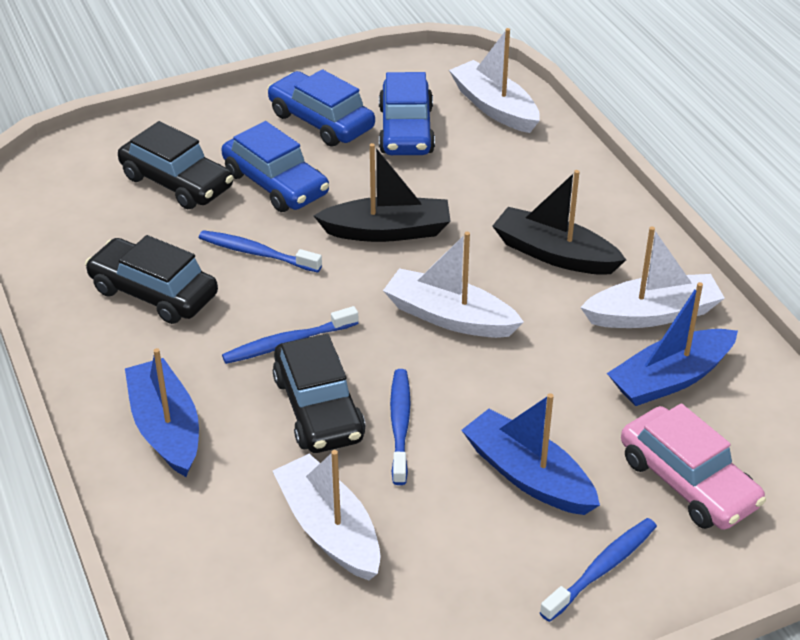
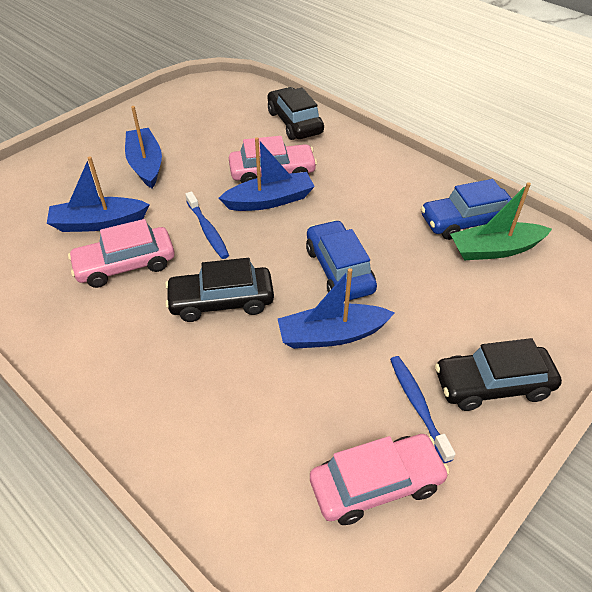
black boat: 2 -> 0
blue boat: 3 -> 4
blue car: 3 -> 2
blue toothbrush: 4 -> 2
green boat: 0 -> 1
pink car: 1 -> 3
white boat: 4 -> 0

